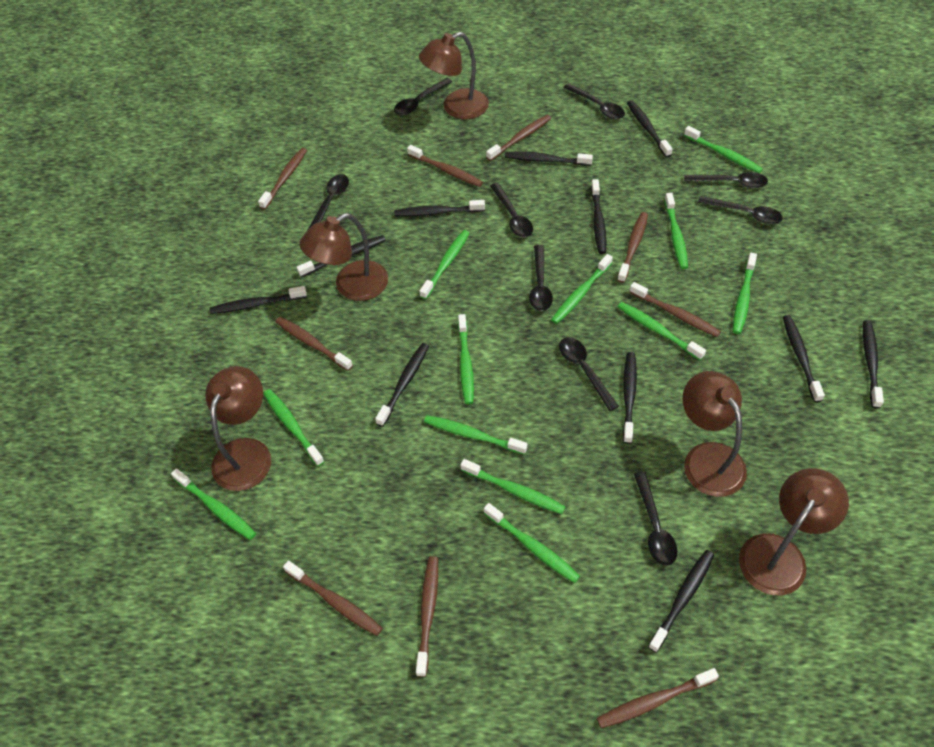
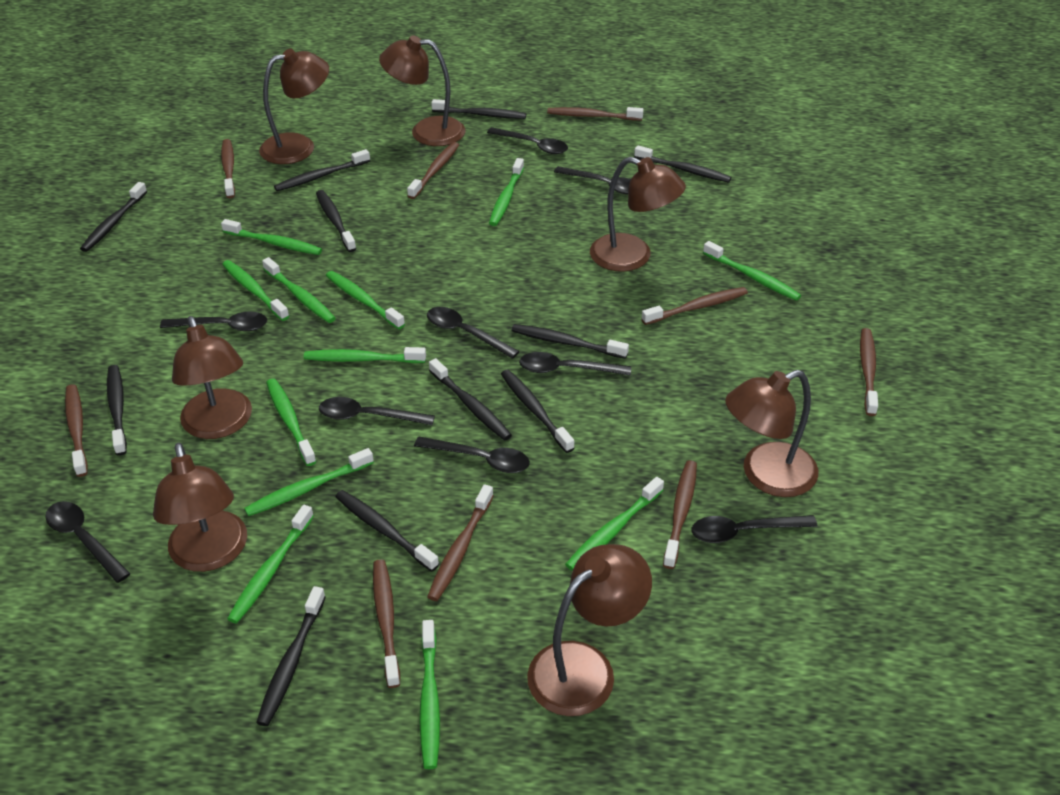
brown lamp: 5 -> 7

